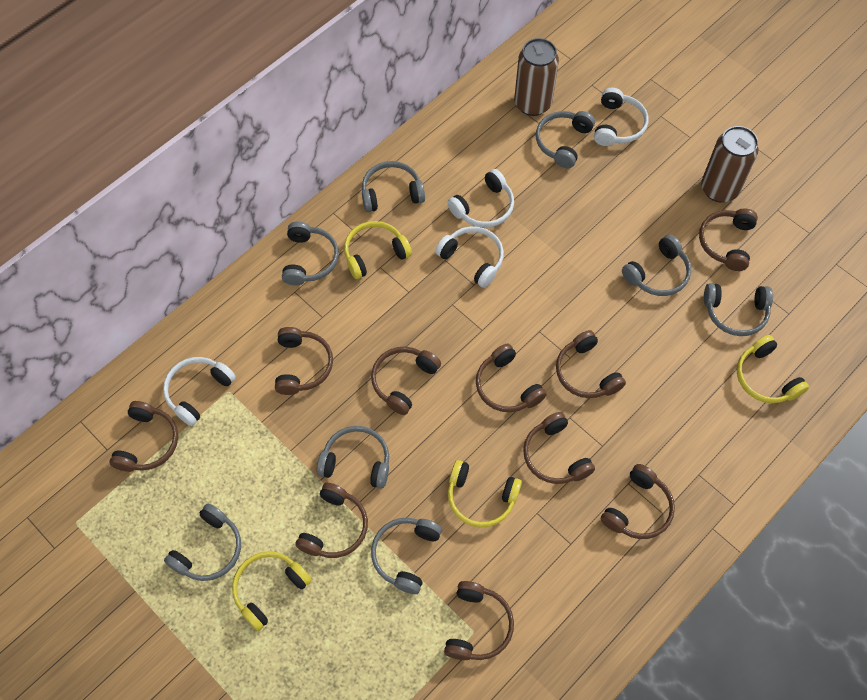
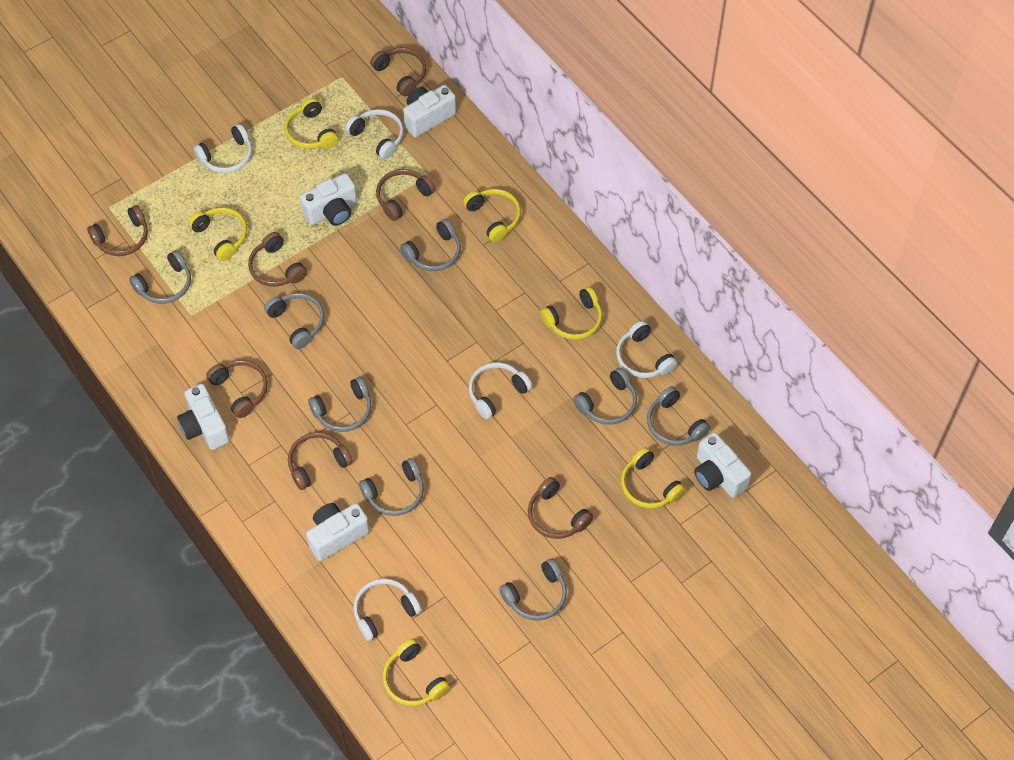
brown can: 2 -> 0
brown headphones: 10 -> 7
white camera: 0 -> 5
white headphones: 4 -> 5
yellow headphones: 4 -> 6

